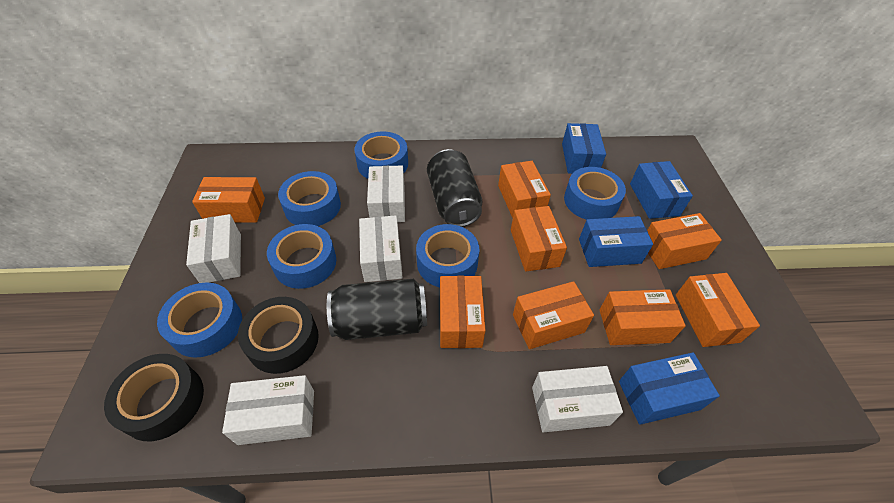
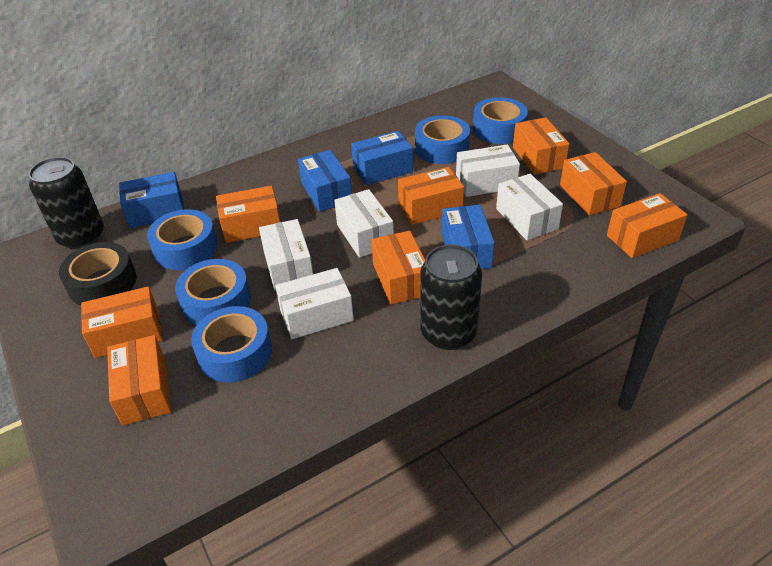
black tape: 2 -> 1
blue tape: 6 -> 5

